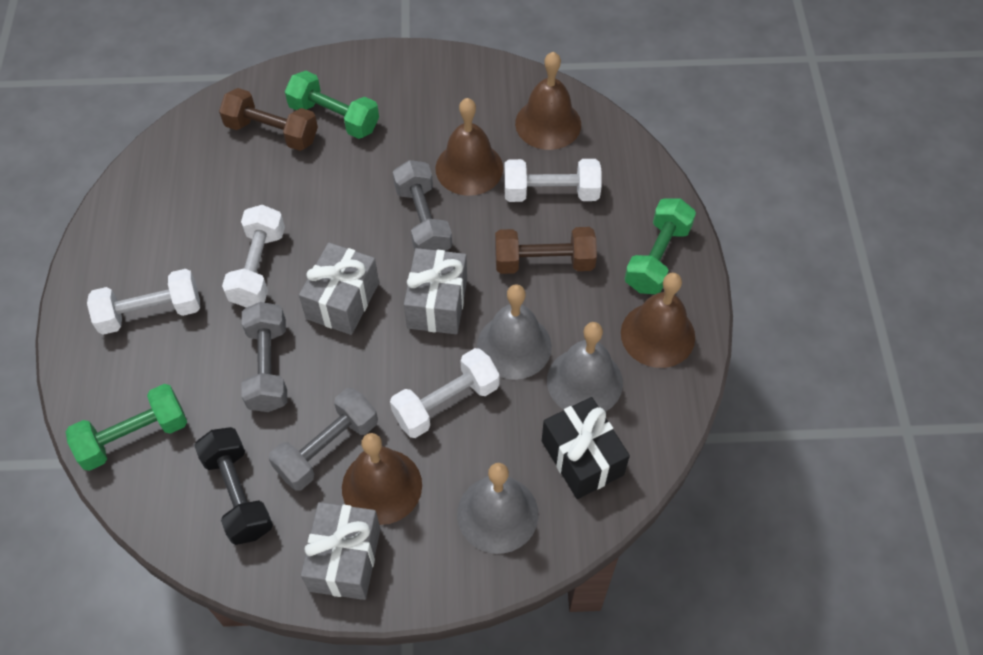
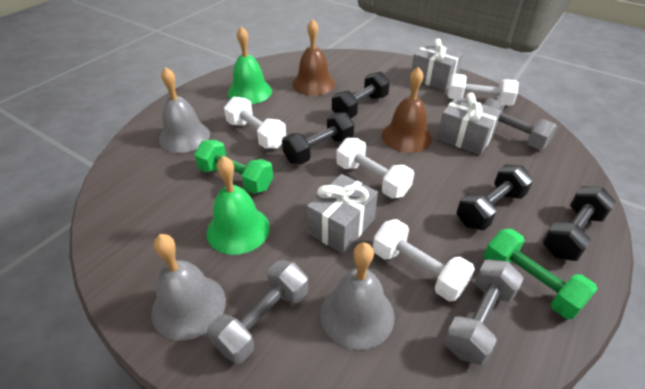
black dumbbell: 1 -> 4
black gift: 1 -> 0
brown bell: 4 -> 2
brown dumbbell: 2 -> 0
green bell: 0 -> 2
green dumbbell: 3 -> 2

